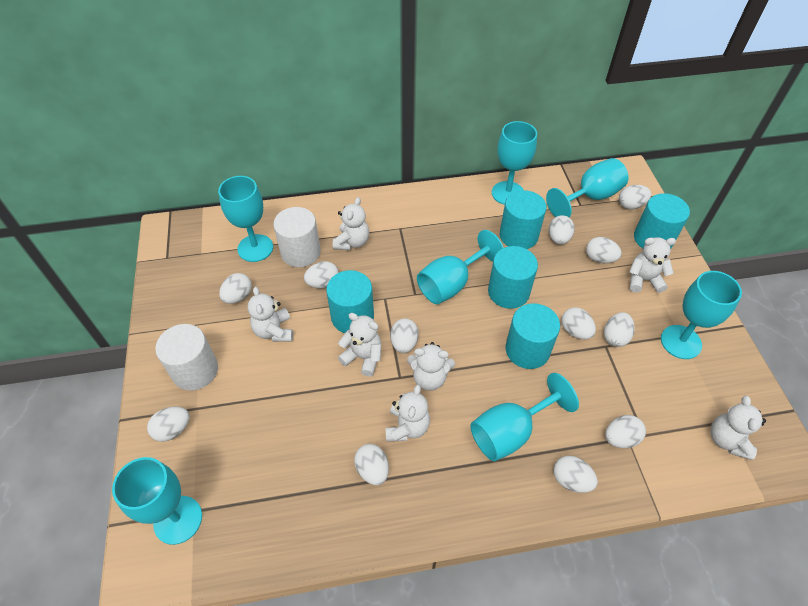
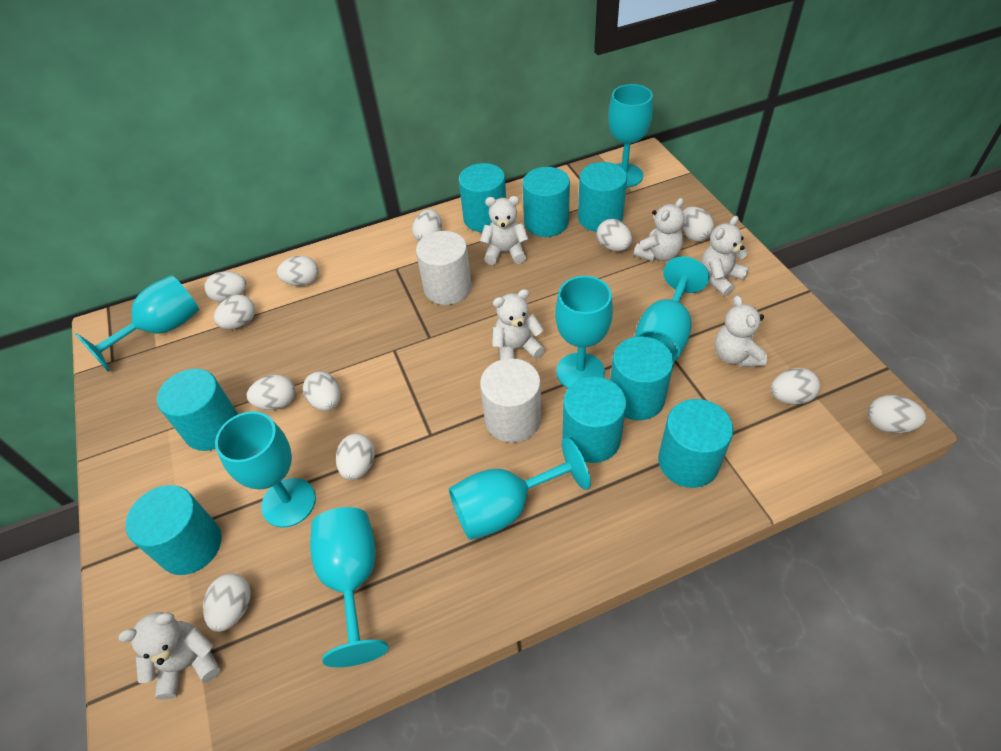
turquoise cylinder: 5 -> 8
white teddy bear: 7 -> 6

